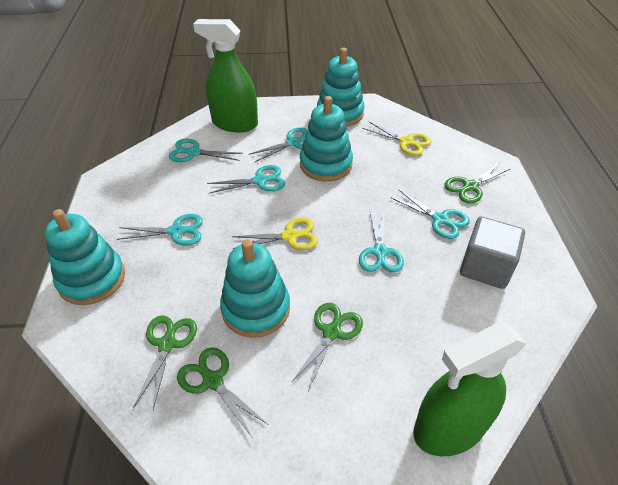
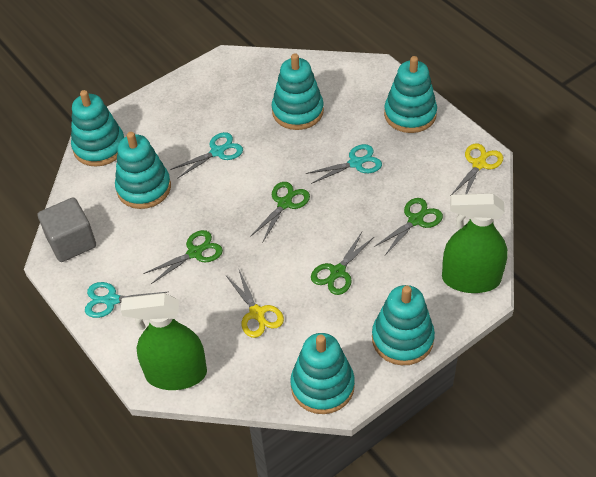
turquoise scissors: 6 -> 3
turquoise stacking toy: 4 -> 6

